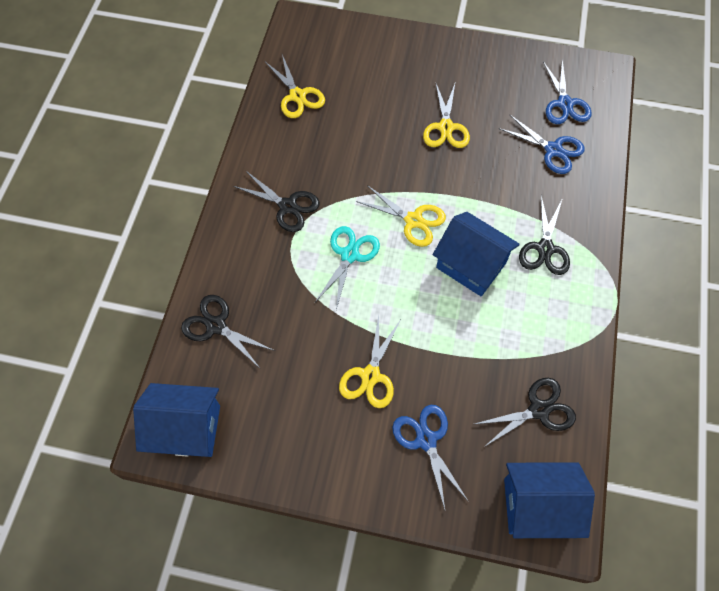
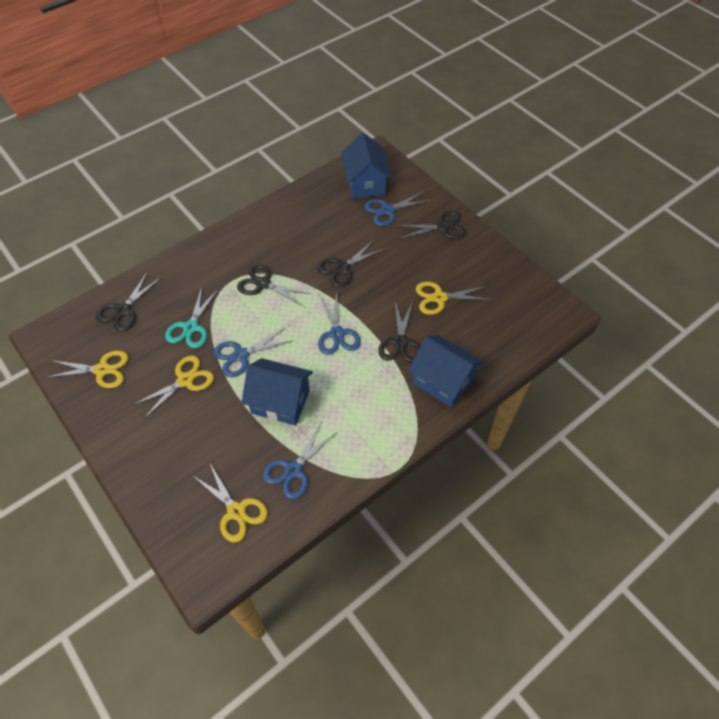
black scissors: 4 -> 5
blue scissors: 3 -> 4

